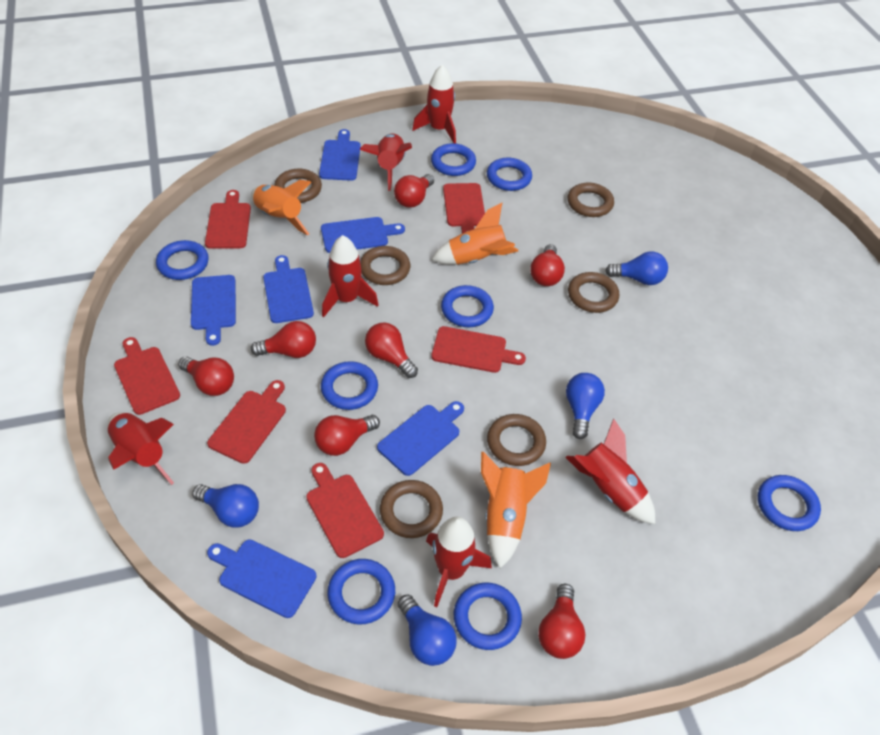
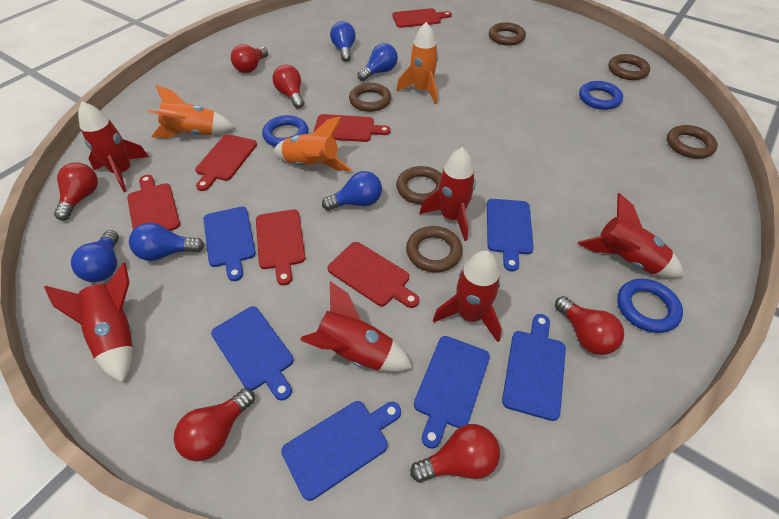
blue light bulb: 4 -> 5
blue ring: 8 -> 3
red light bulb: 7 -> 6

